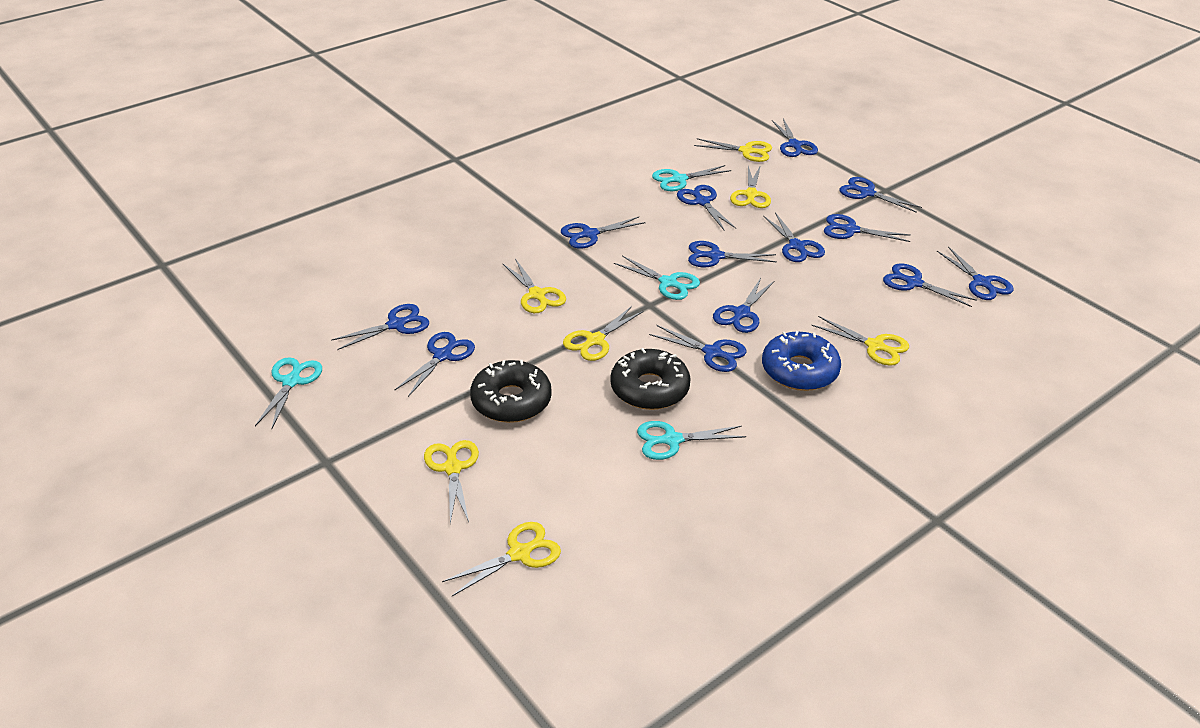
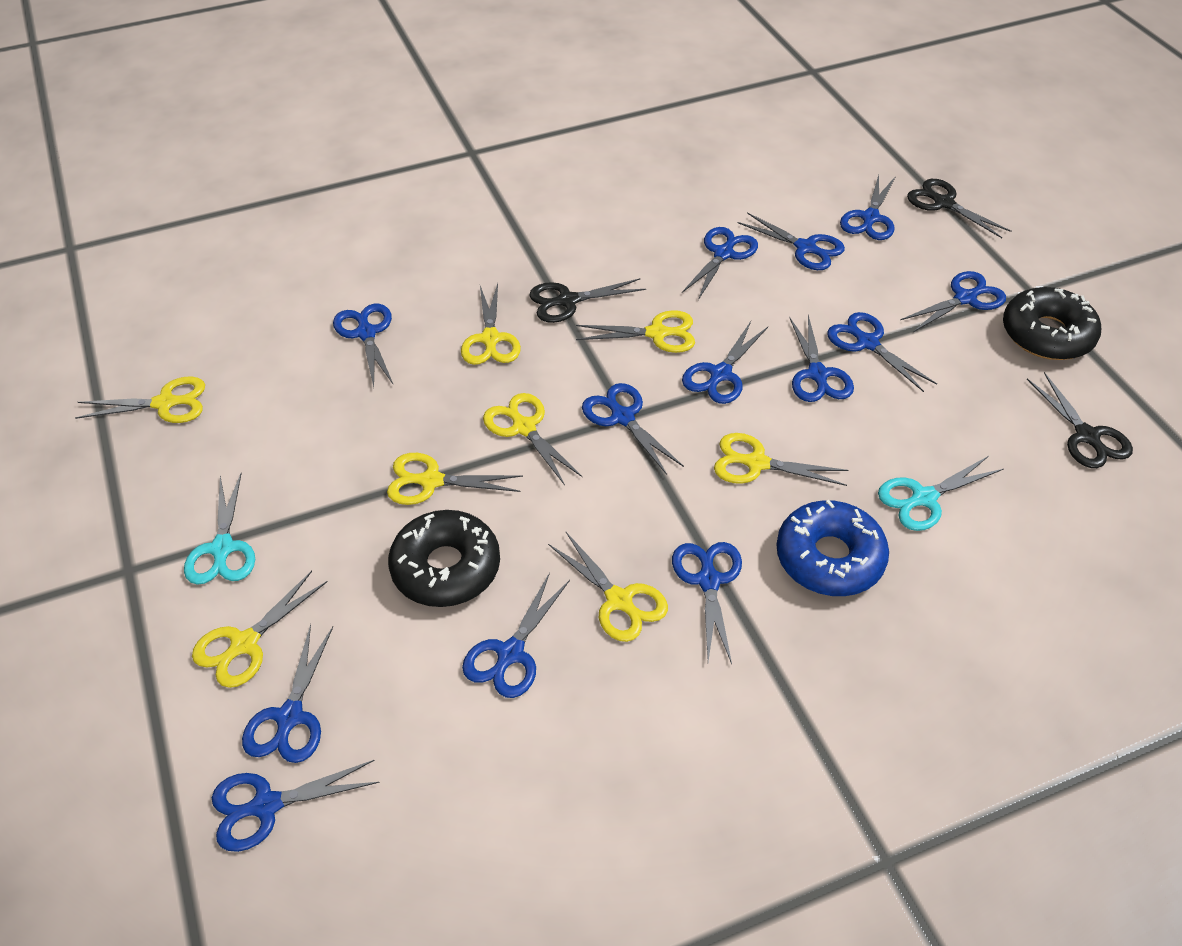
black scissors: 0 -> 3
turquoise scissors: 4 -> 2
yellow scissors: 7 -> 8

